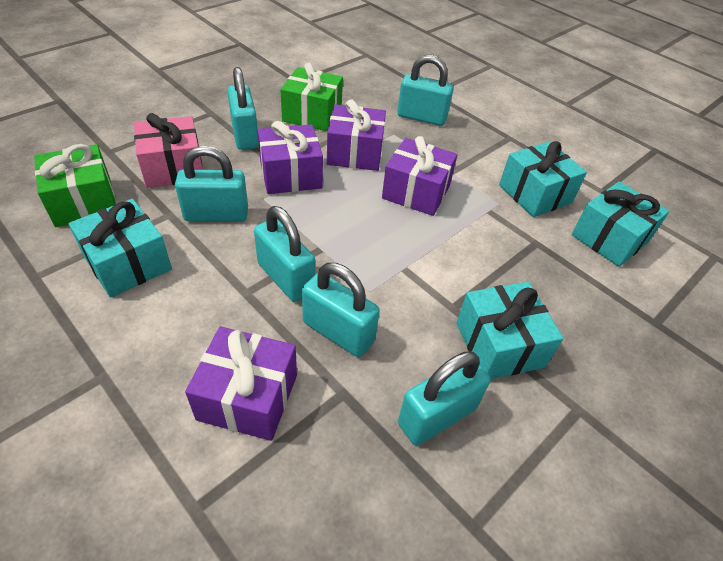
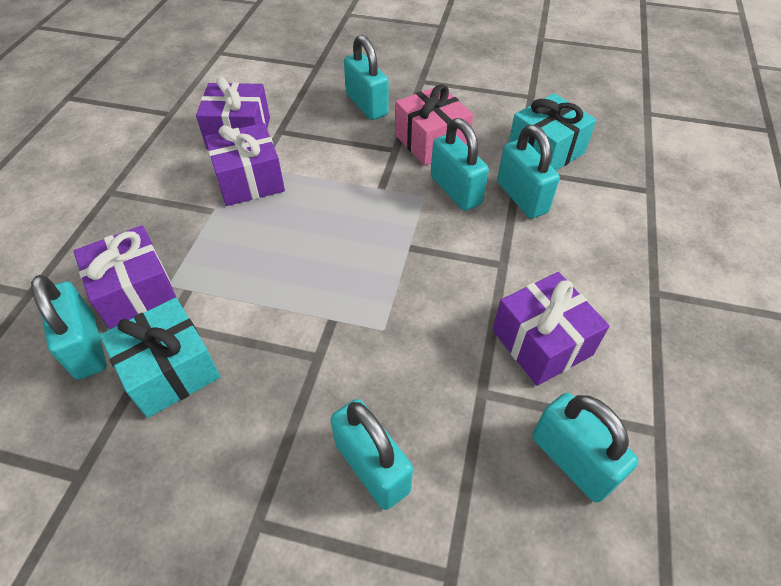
green gift: 2 -> 0
turquoise gift: 4 -> 2

